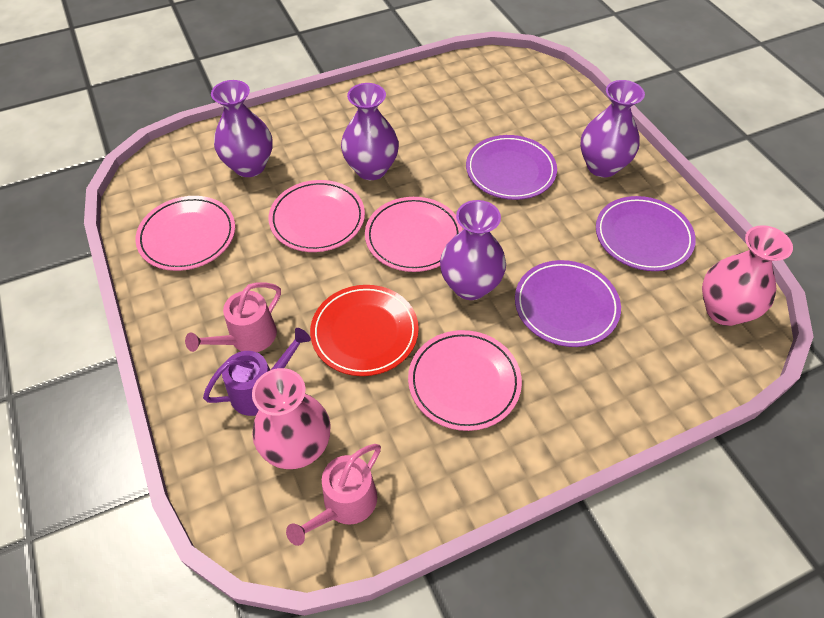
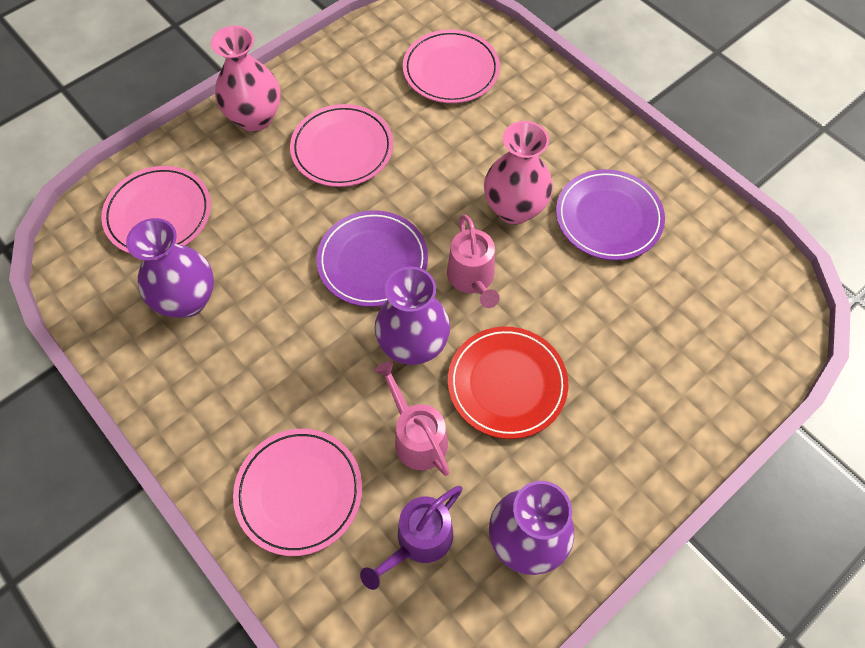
purple plate: 3 -> 2
purple vase: 4 -> 3

